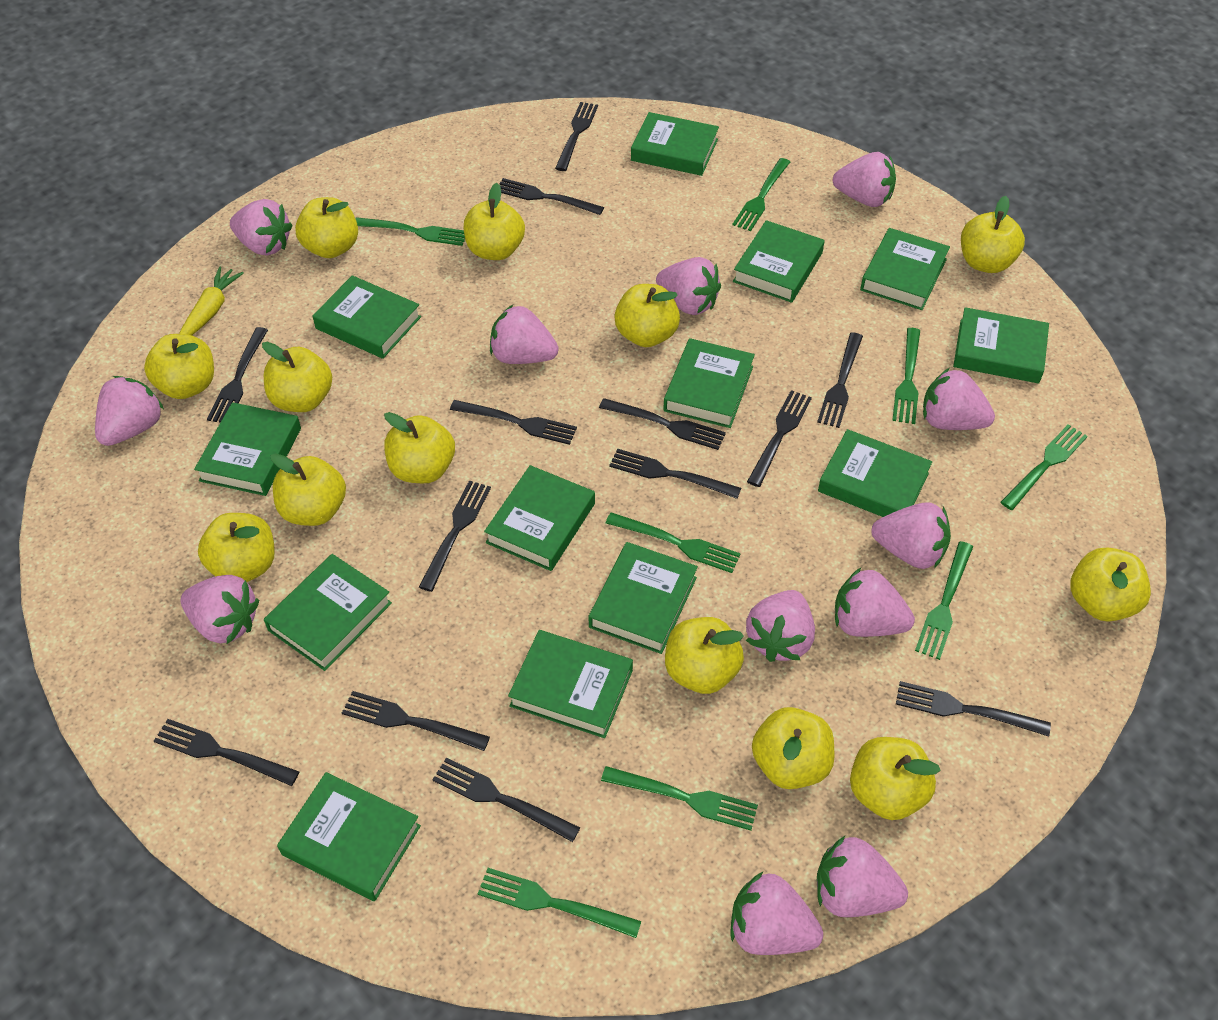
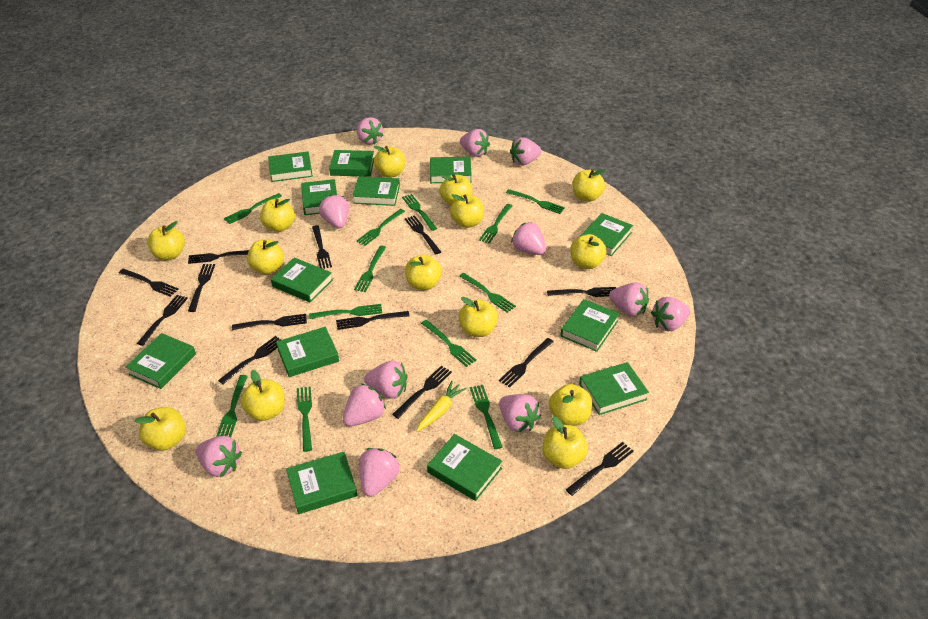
green fork: 8 -> 12
yellow apple: 13 -> 14

